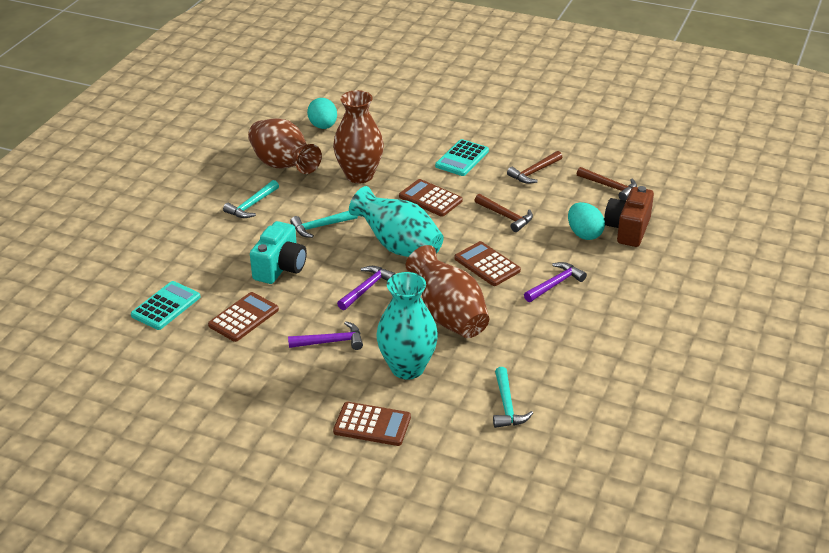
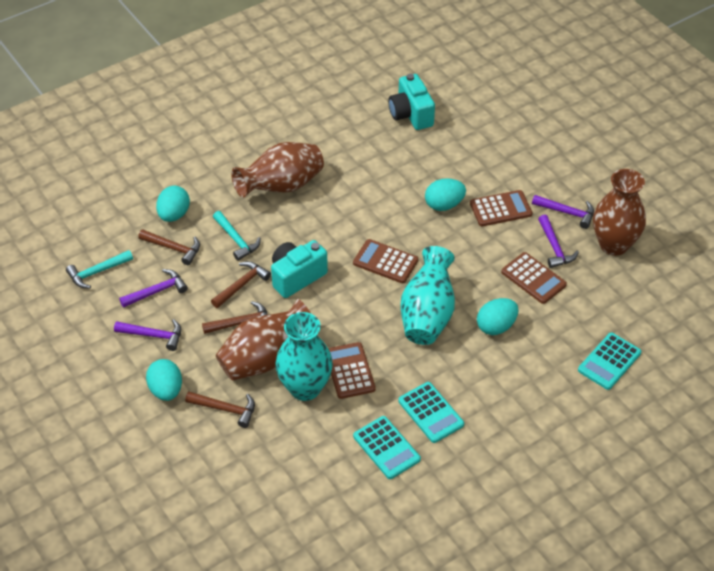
brown camera: 1 -> 0
brown hammer: 3 -> 4
purple hammer: 3 -> 4
turquoise calculator: 2 -> 3
turquoise camera: 1 -> 2
turquoise egg: 2 -> 4
turquoise hammer: 3 -> 2

